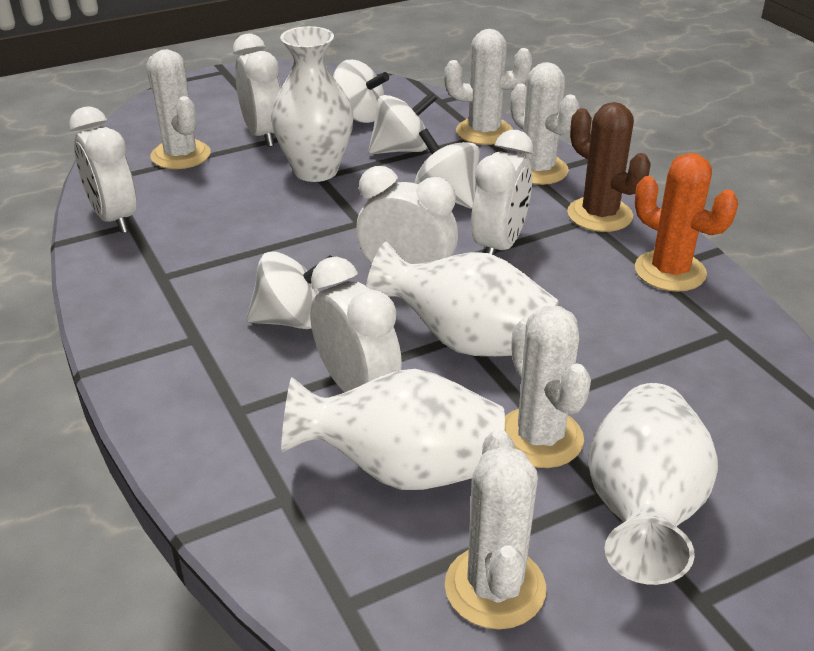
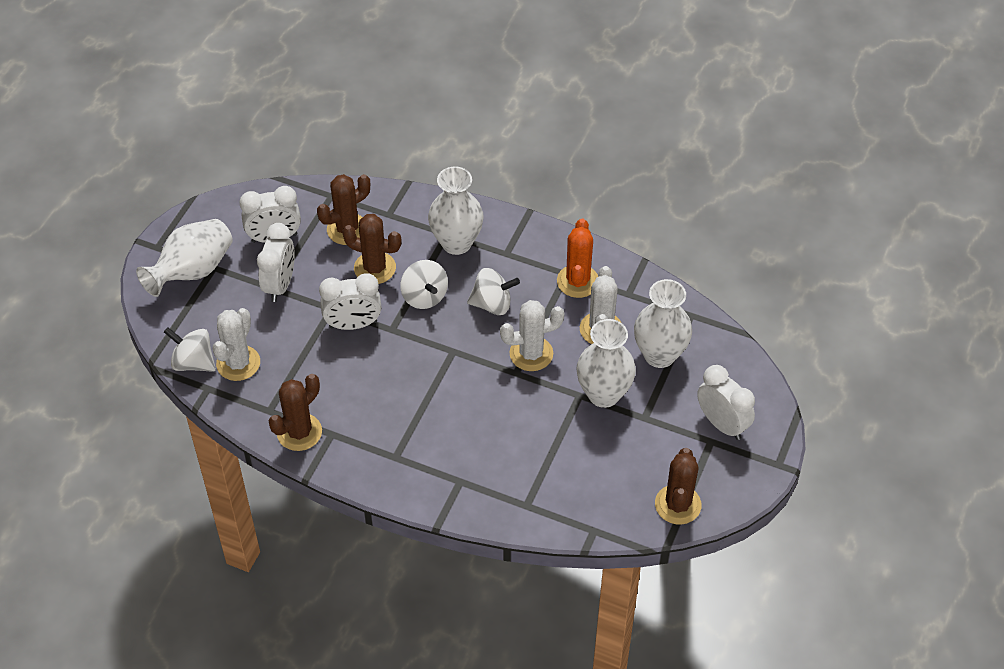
brown cactus: 1 -> 4
white cactus: 5 -> 3
white clock: 5 -> 4
white spinning top: 4 -> 3

